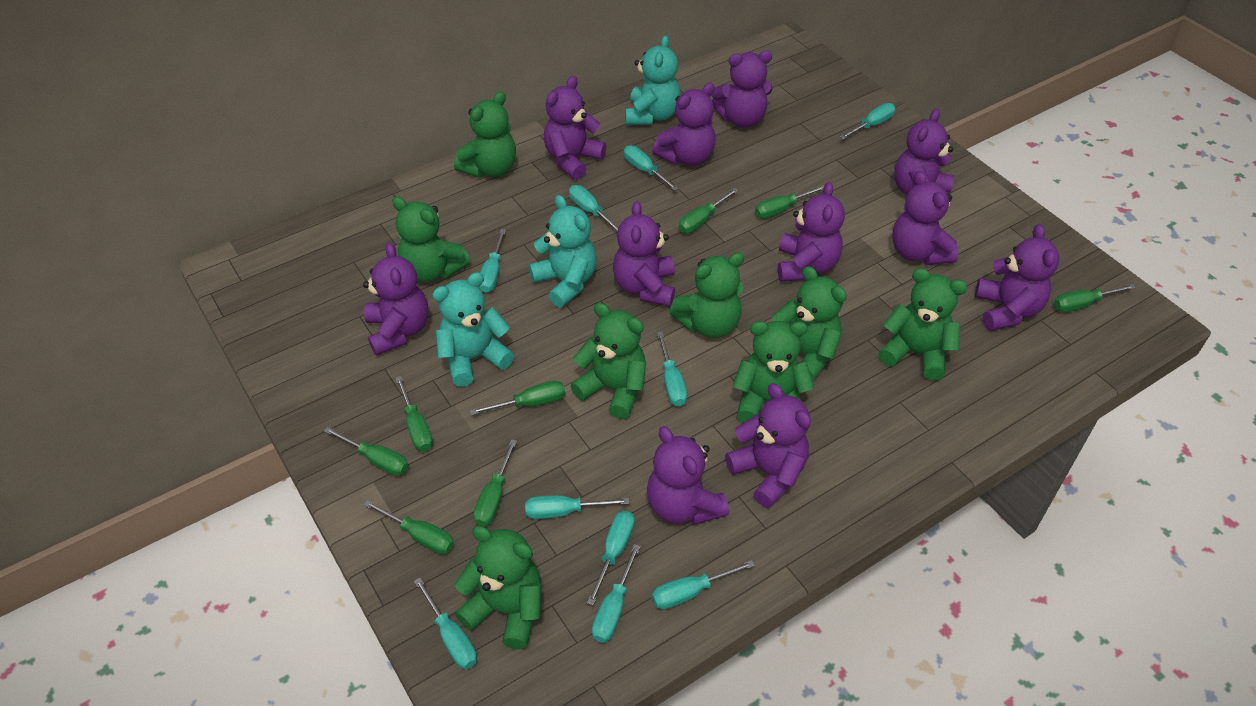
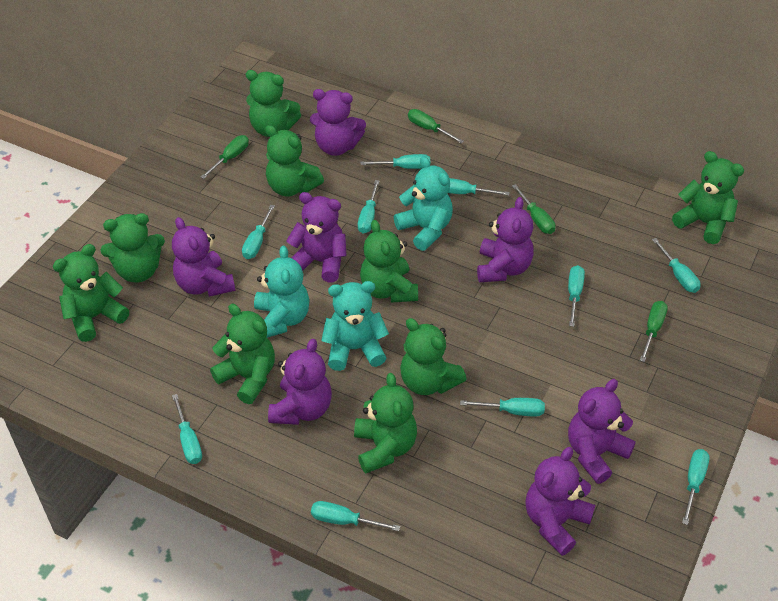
green screwdriver: 8 -> 4
green teddy bear: 8 -> 9
purple teddy bear: 11 -> 7

